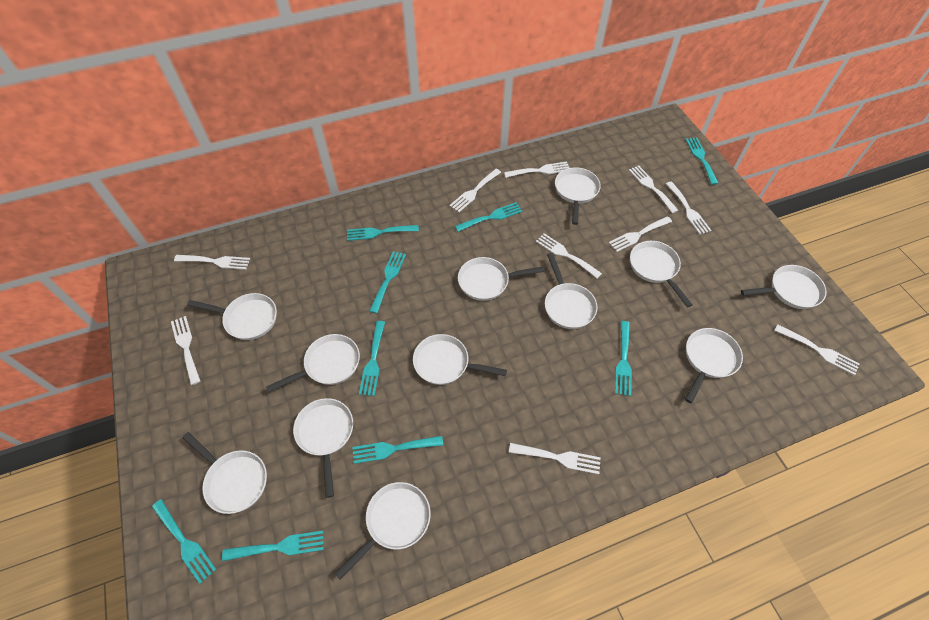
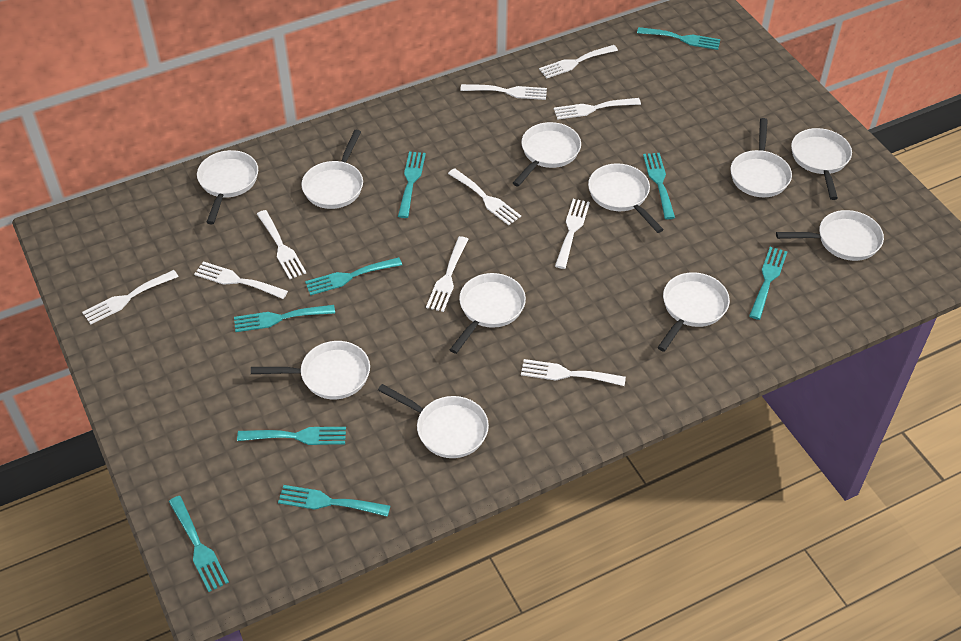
white pan: 12 -> 11

